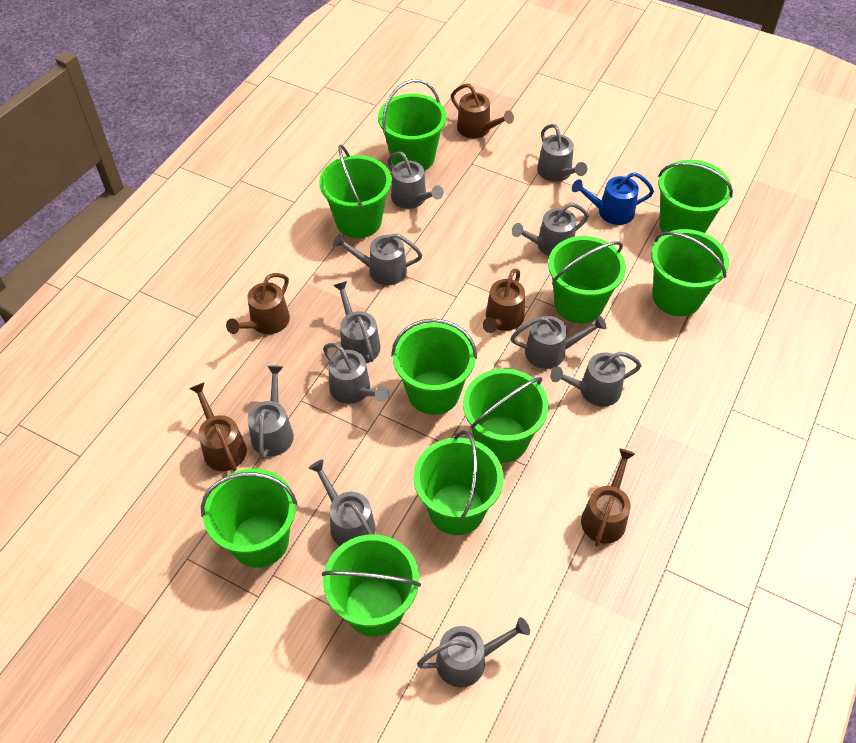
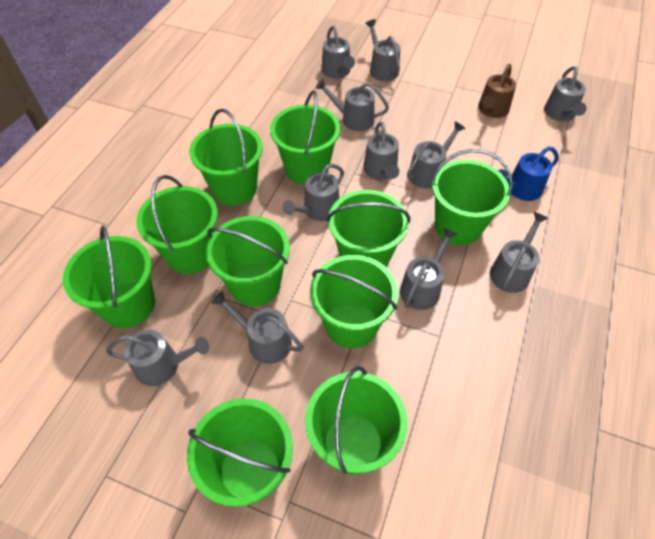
brown watering can: 5 -> 1

